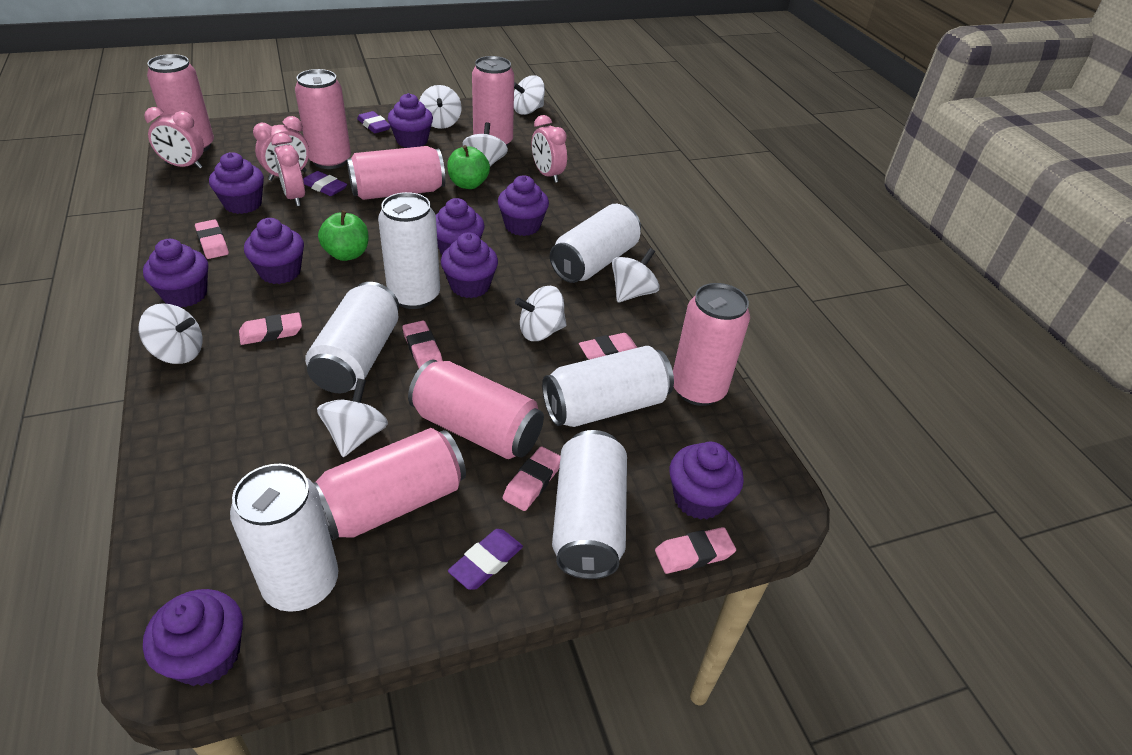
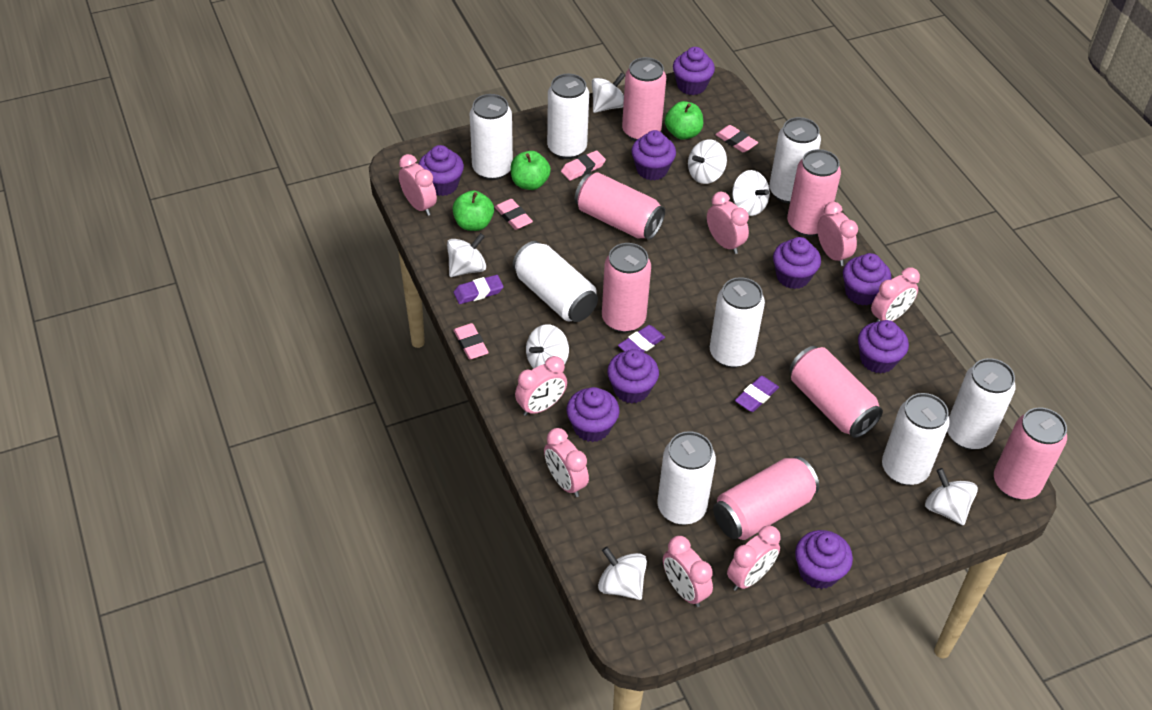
green apple: 2 -> 3
pink clock: 4 -> 8
pink eraser: 6 -> 4
white can: 6 -> 8

